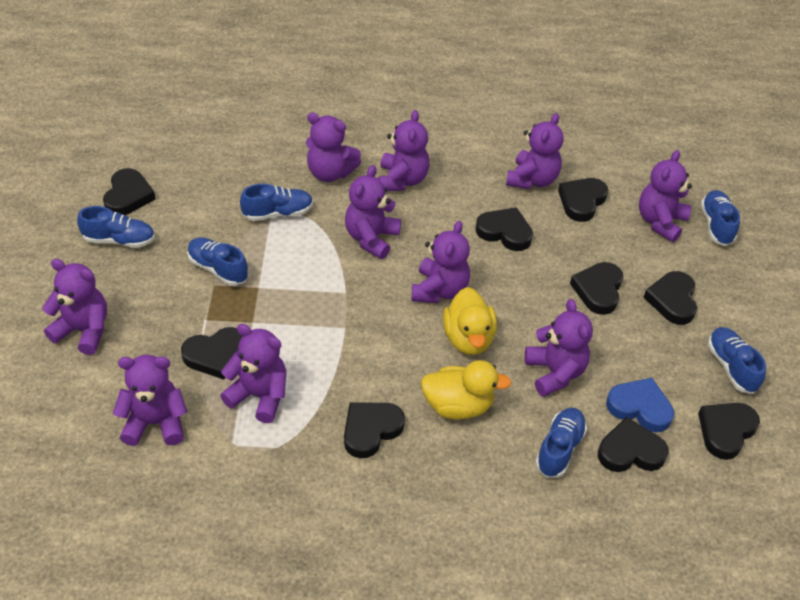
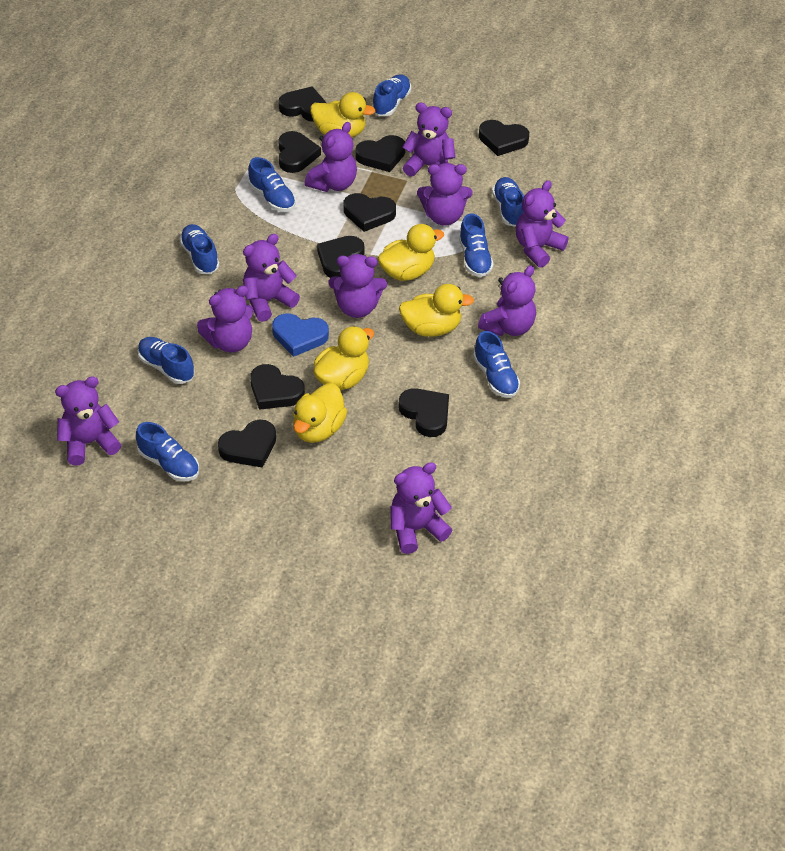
blue shoe: 6 -> 8
yellow duck: 2 -> 5

